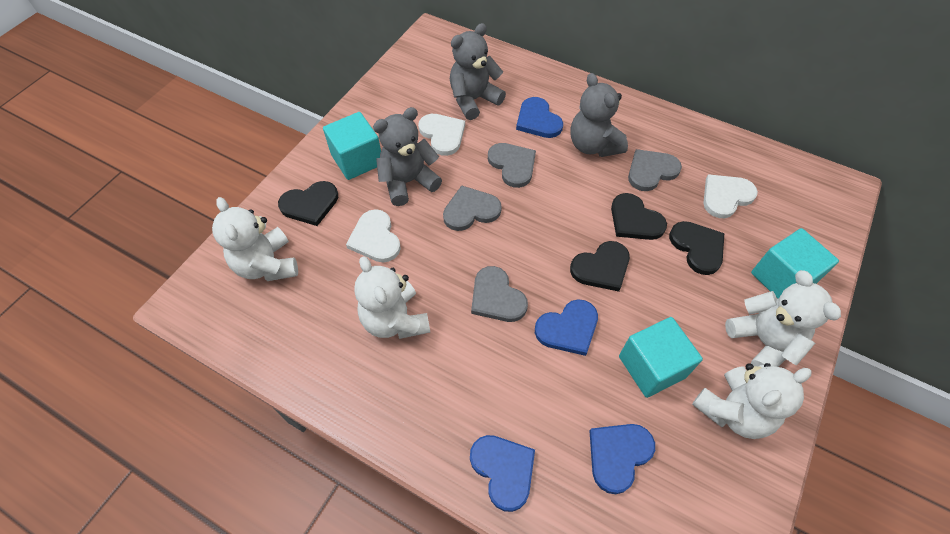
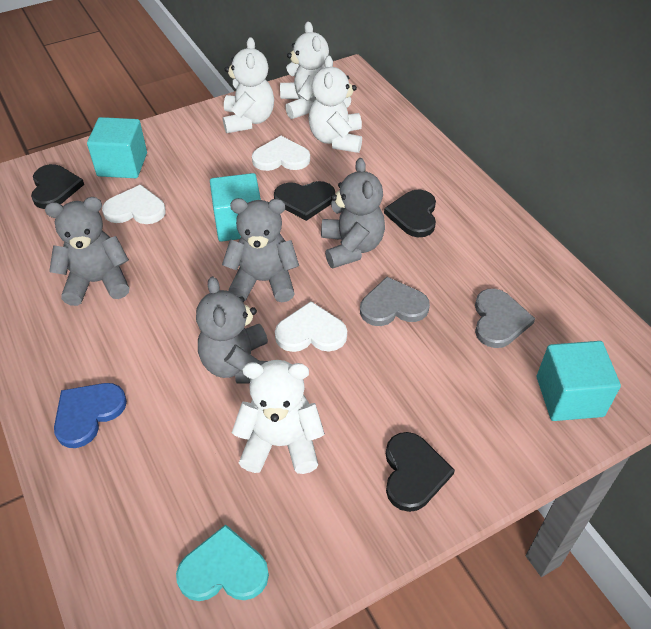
blue heart: 4 -> 1
grey heart: 4 -> 2
grey teddy bear: 3 -> 4
turquoise heart: 0 -> 1

